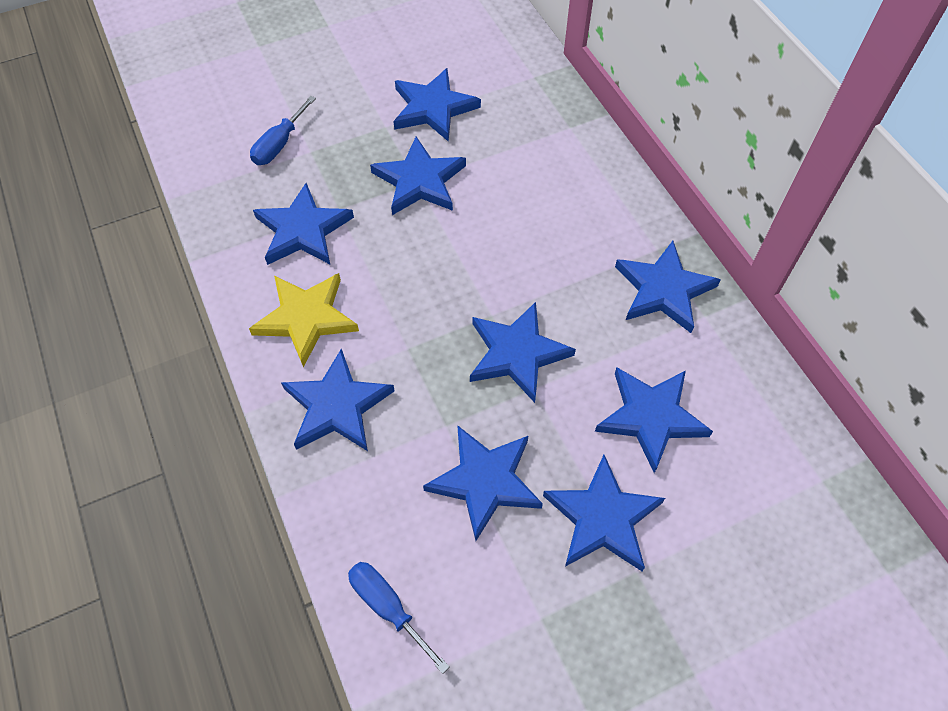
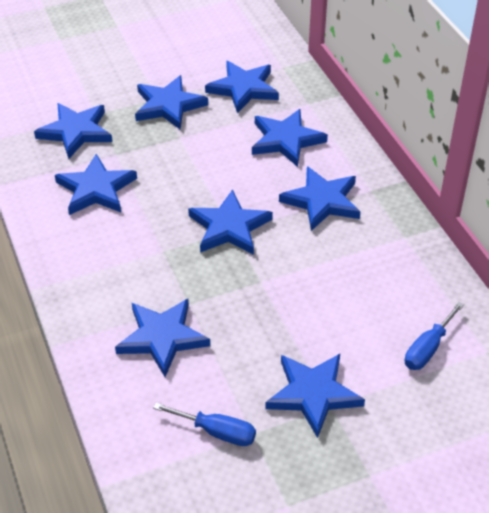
yellow star: 1 -> 0

